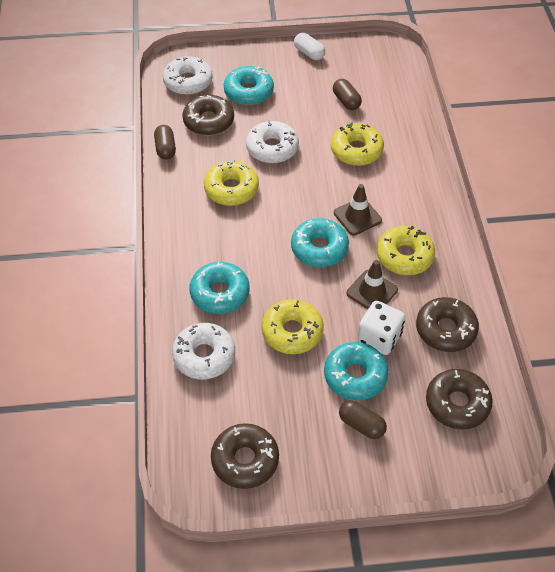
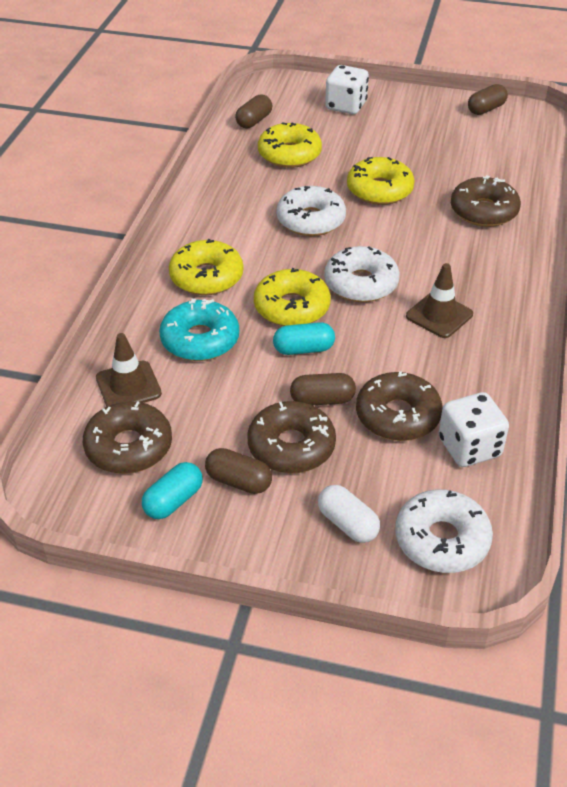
brown capsule: 3 -> 4
turquoise capsule: 0 -> 2
turquoise donut: 4 -> 1
white dice: 1 -> 2

